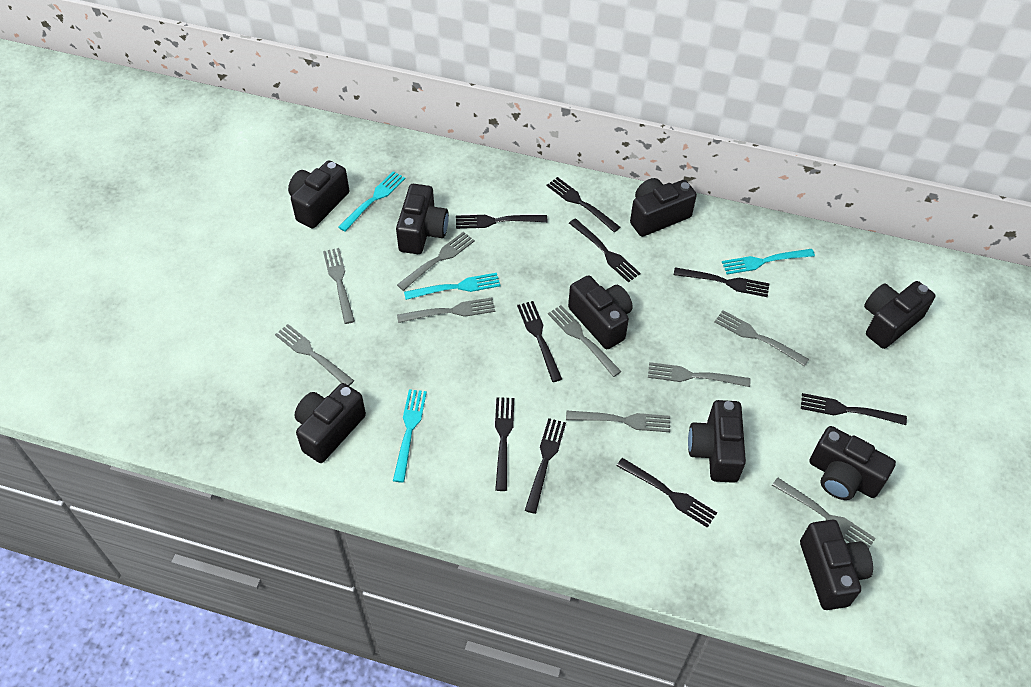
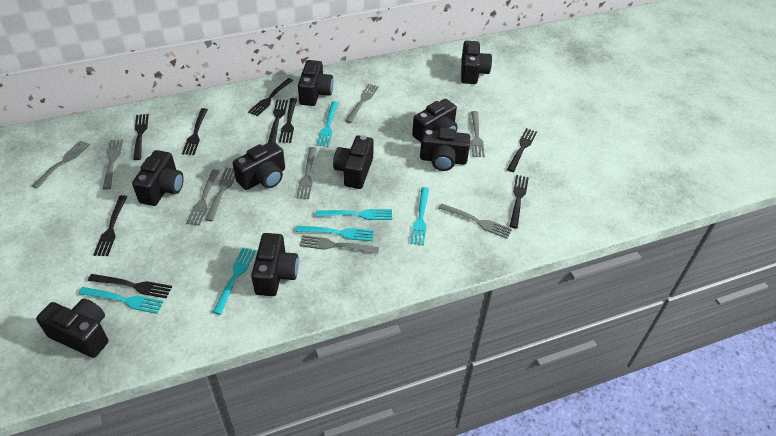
turquoise fork: 4 -> 6

